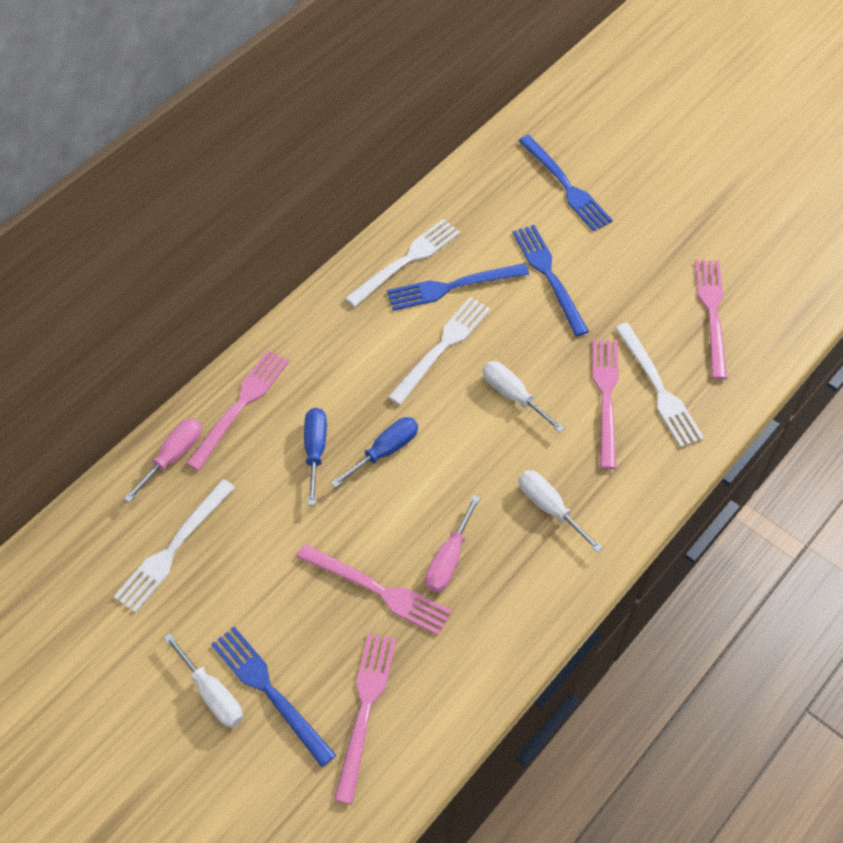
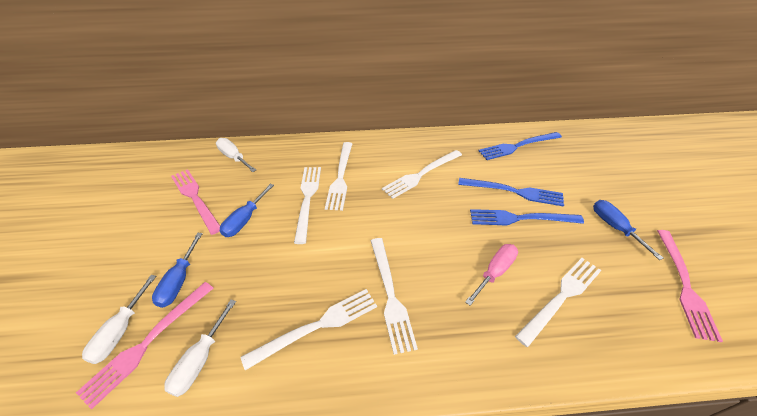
blue fork: 4 -> 3
blue screwdriver: 2 -> 3
pink fork: 5 -> 3
pink screwdriver: 2 -> 1
white fork: 4 -> 6

